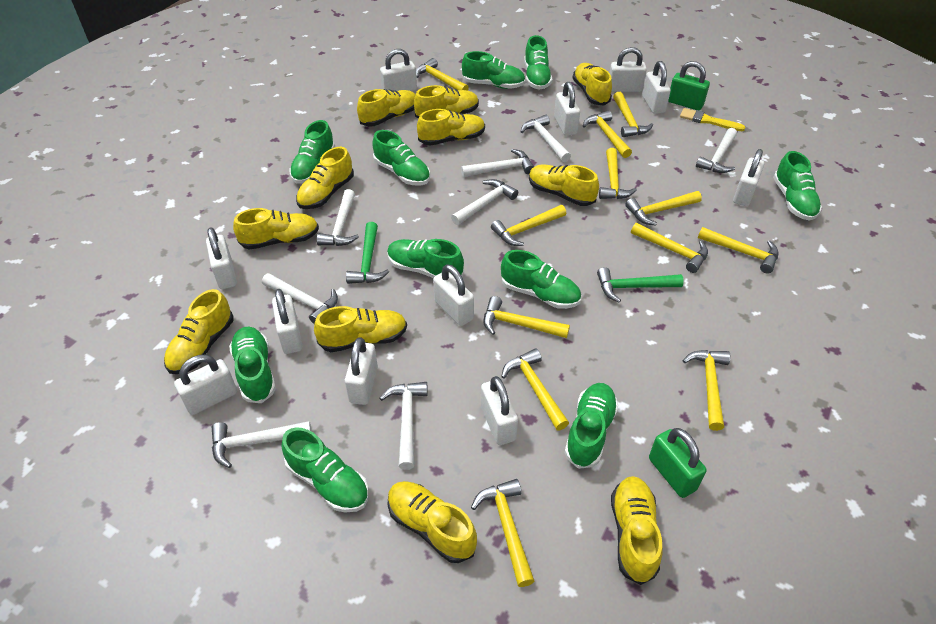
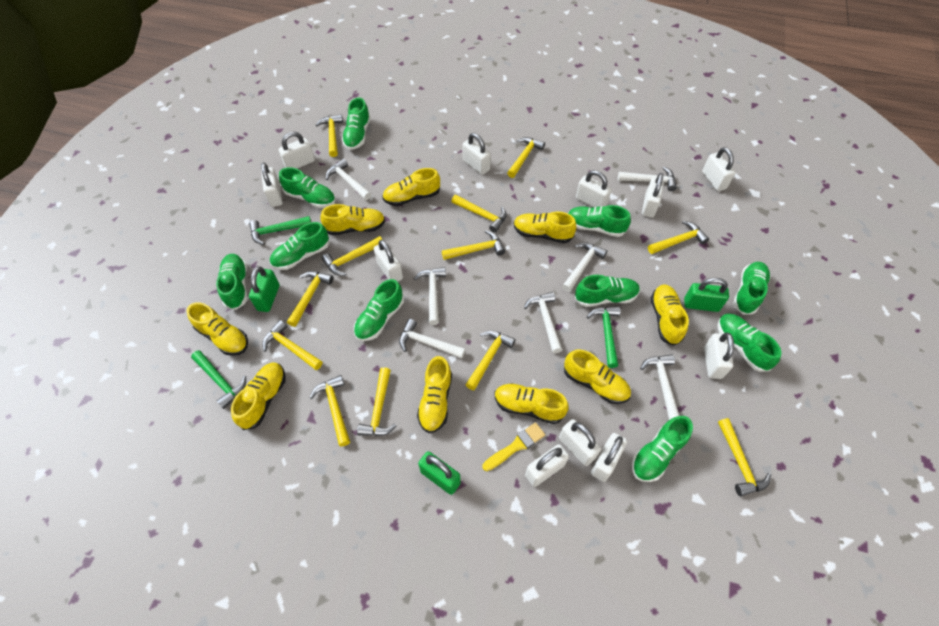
green hammer: 2 -> 3
green padlock: 2 -> 3
white hammer: 8 -> 7
yellow shoe: 11 -> 9

